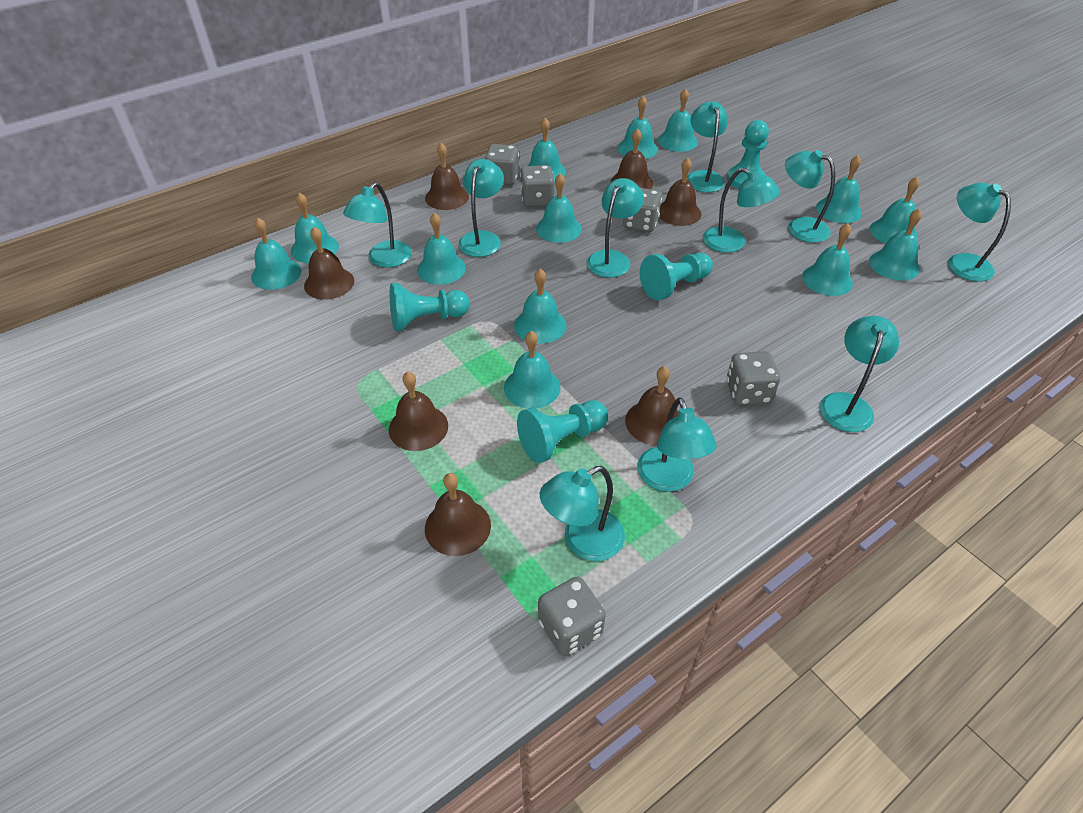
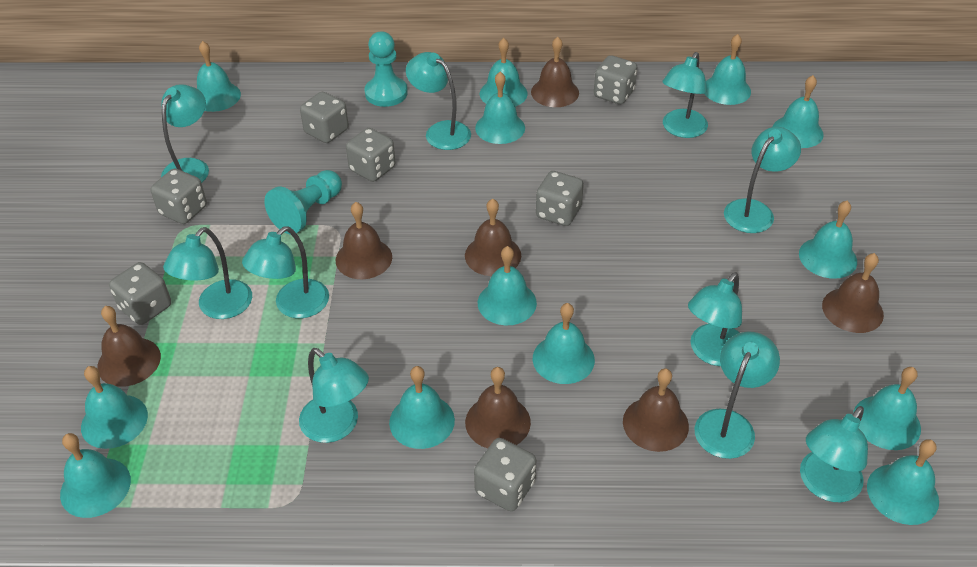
grey dice: 5 -> 7
turquoise pawn: 4 -> 2

